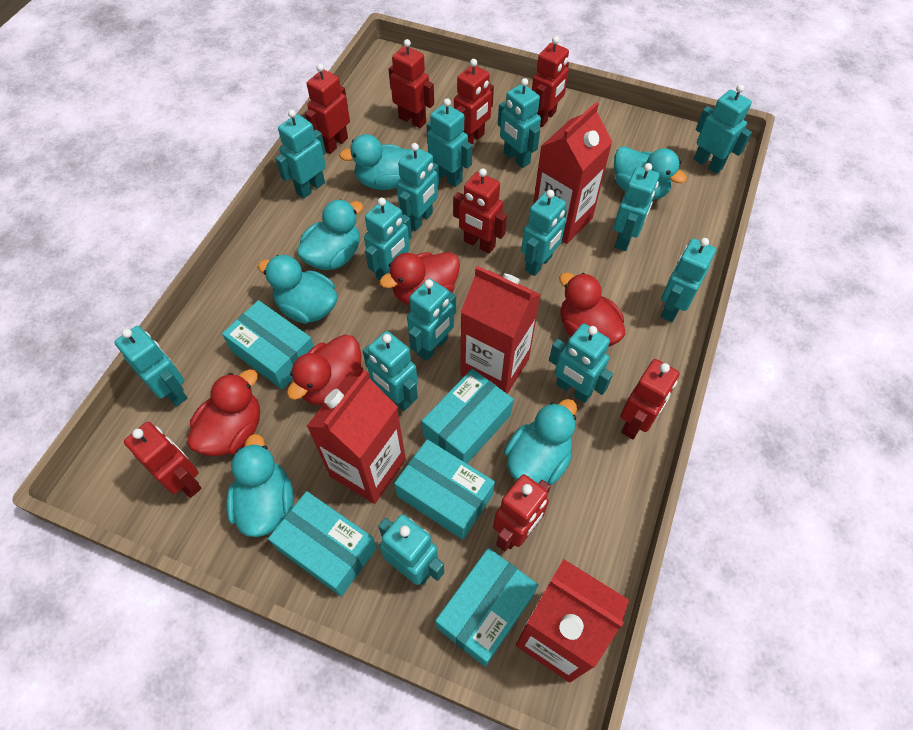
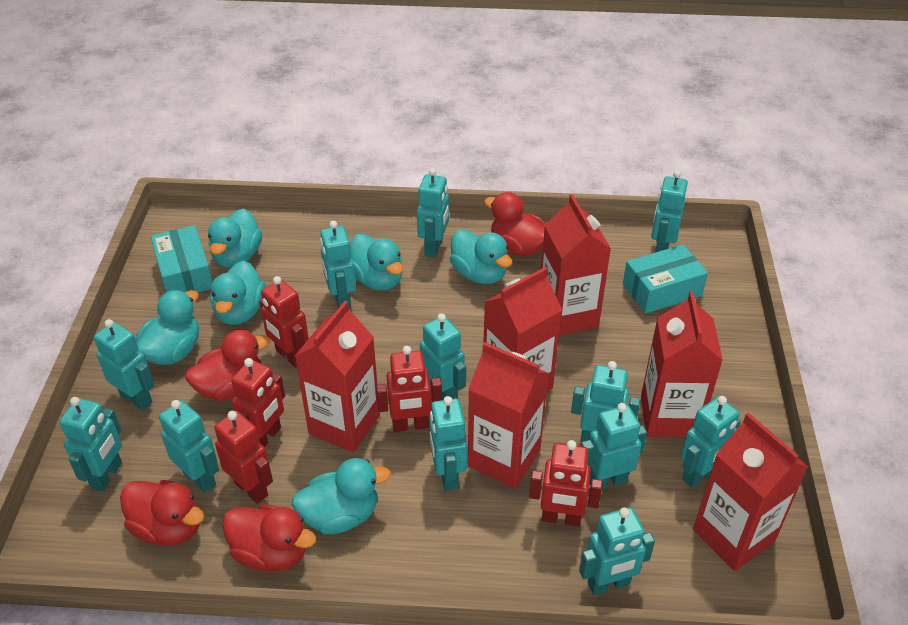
red carton: 4 -> 6
red robot: 8 -> 5
turquoise box: 5 -> 2
turquoise robot: 14 -> 12

